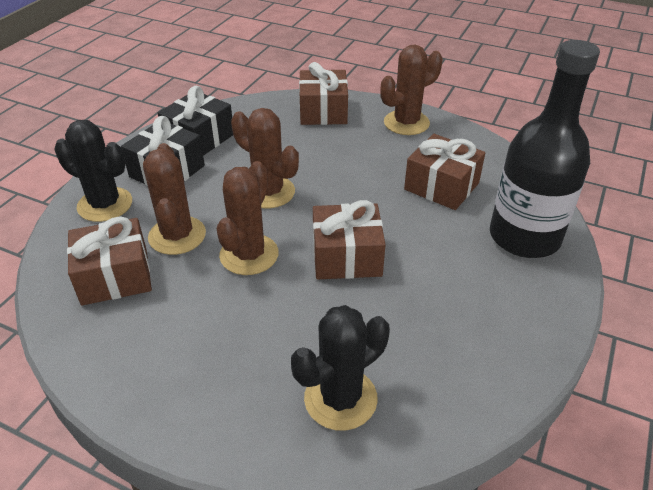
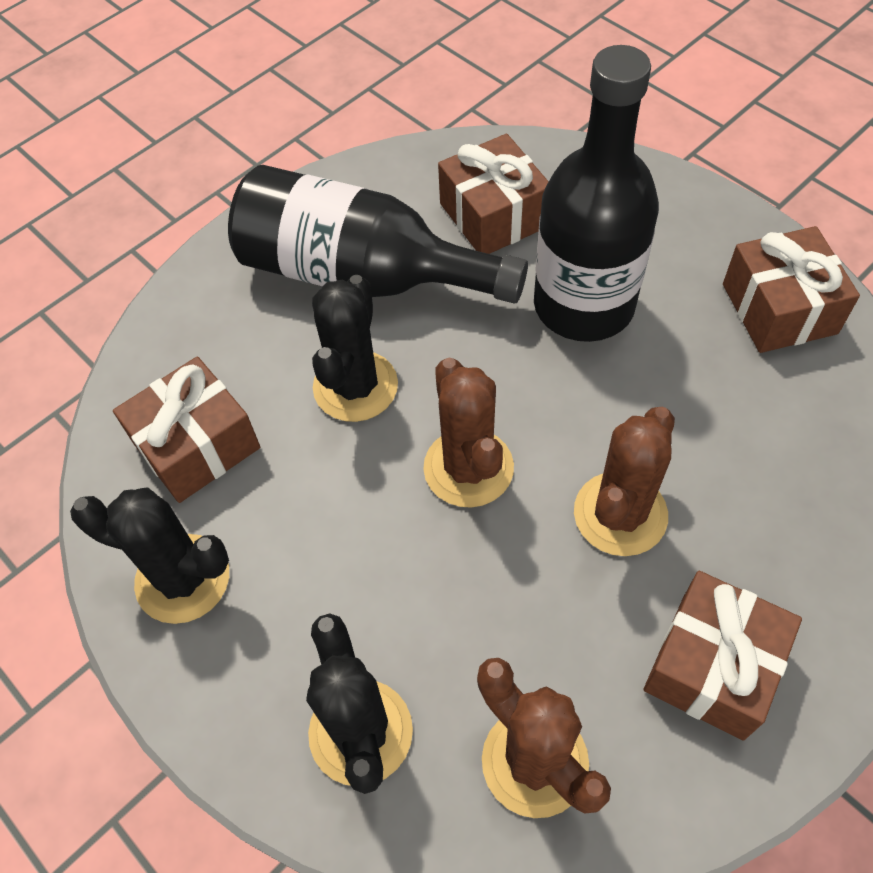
black bottle: 1 -> 2
black cactus: 2 -> 3
black gift: 2 -> 0
brown cactus: 4 -> 3

